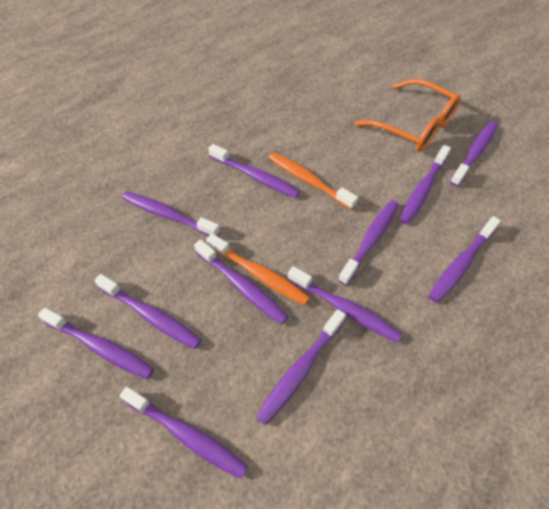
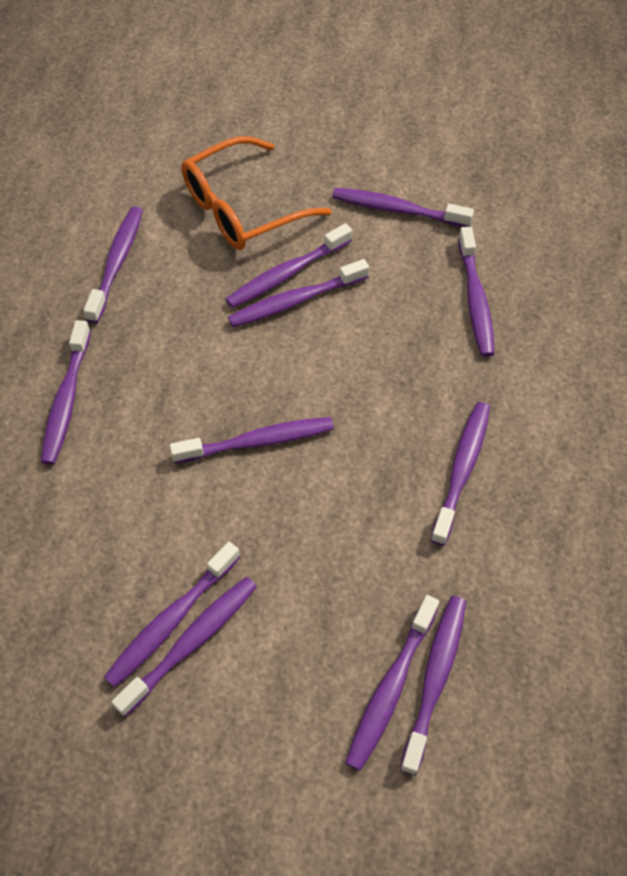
orange toothbrush: 2 -> 0

